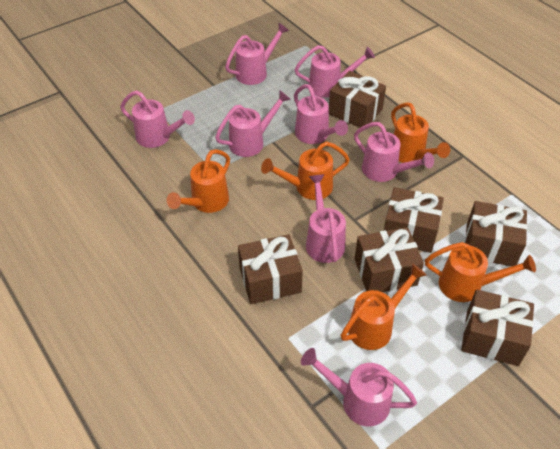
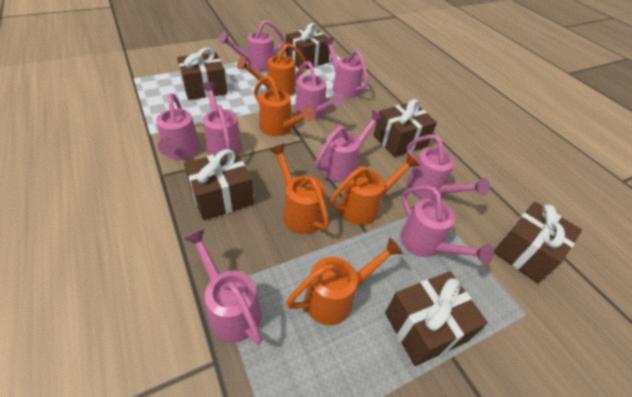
pink watering can: 8 -> 9

